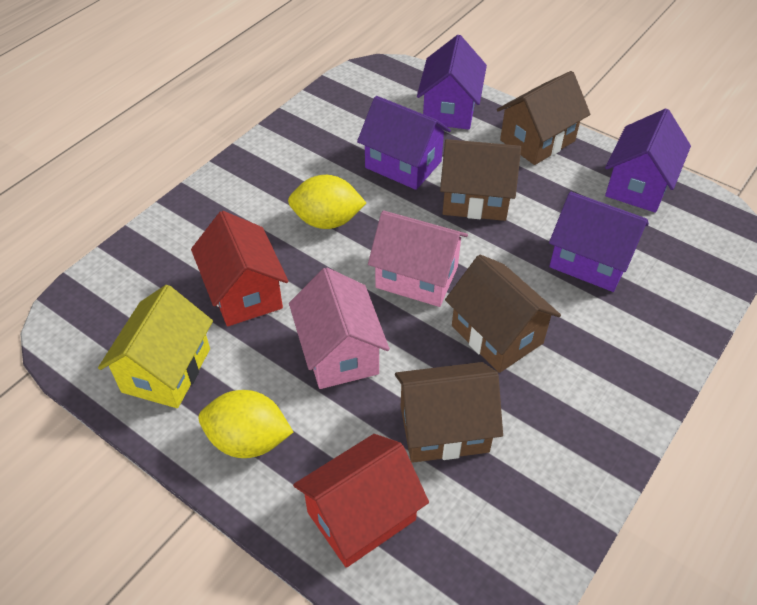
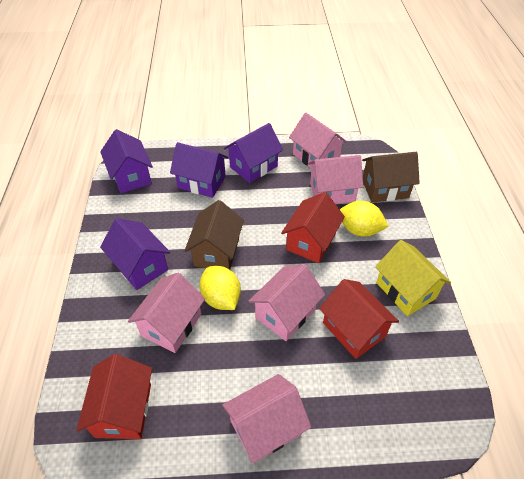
brown house: 4 -> 2
pink house: 2 -> 5
red house: 2 -> 3

